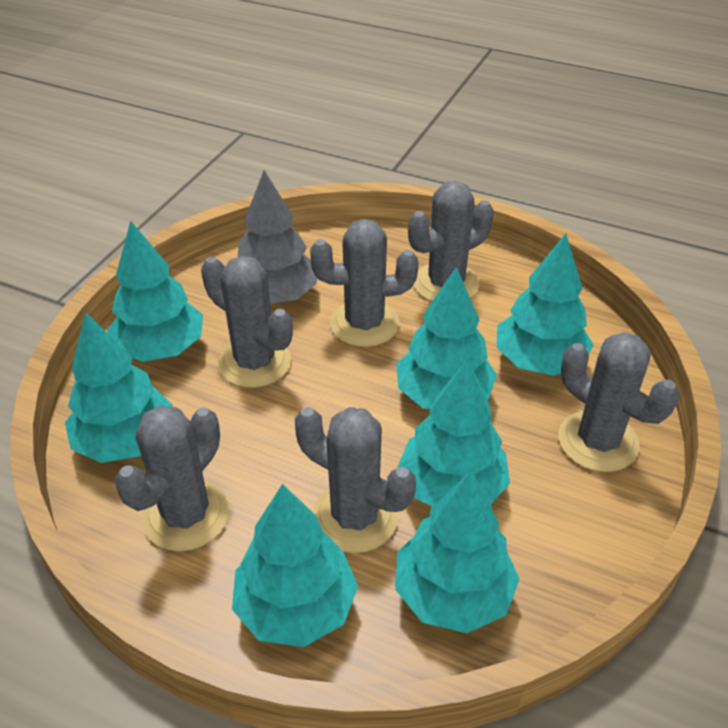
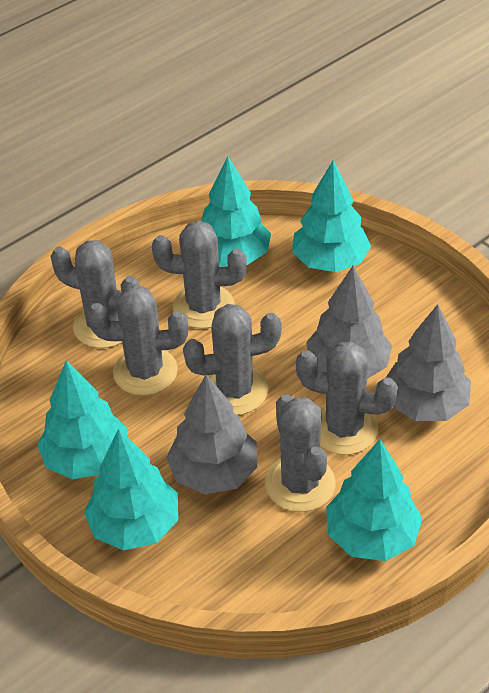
grey tree: 1 -> 3
turquoise tree: 7 -> 5

